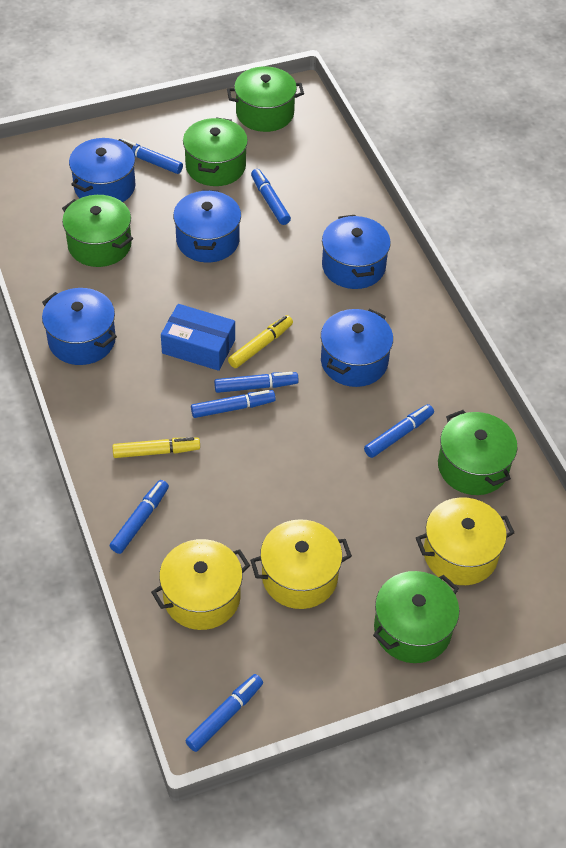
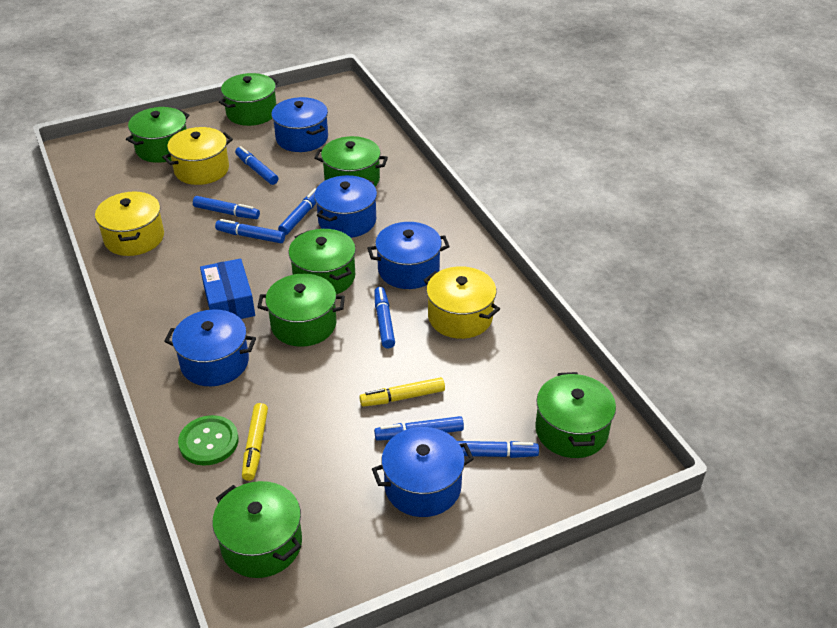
green button: 0 -> 1
green pot: 5 -> 7

